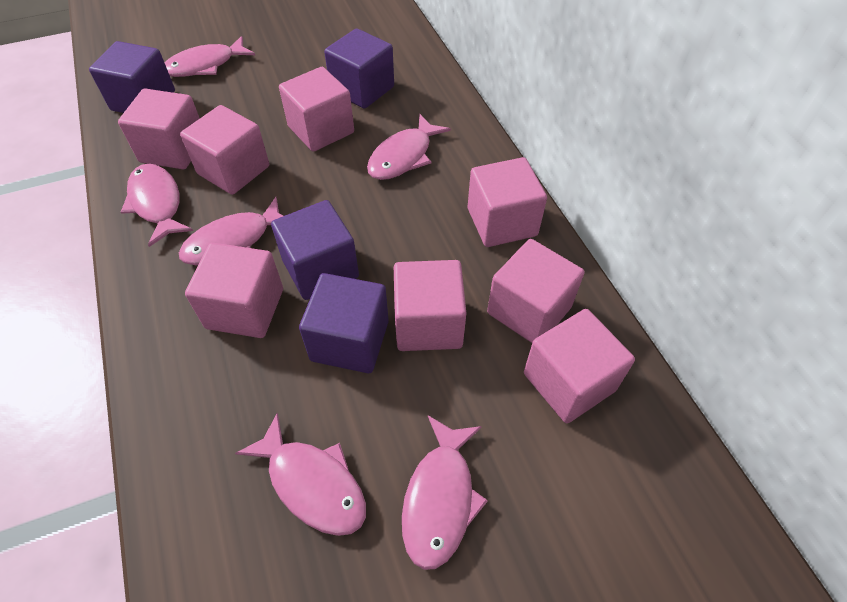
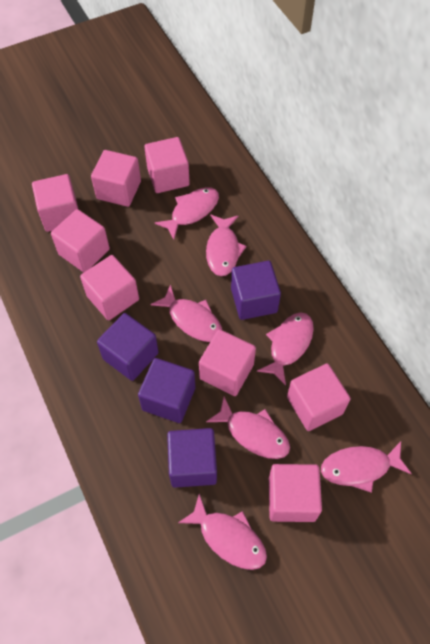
pink fish: 6 -> 7

